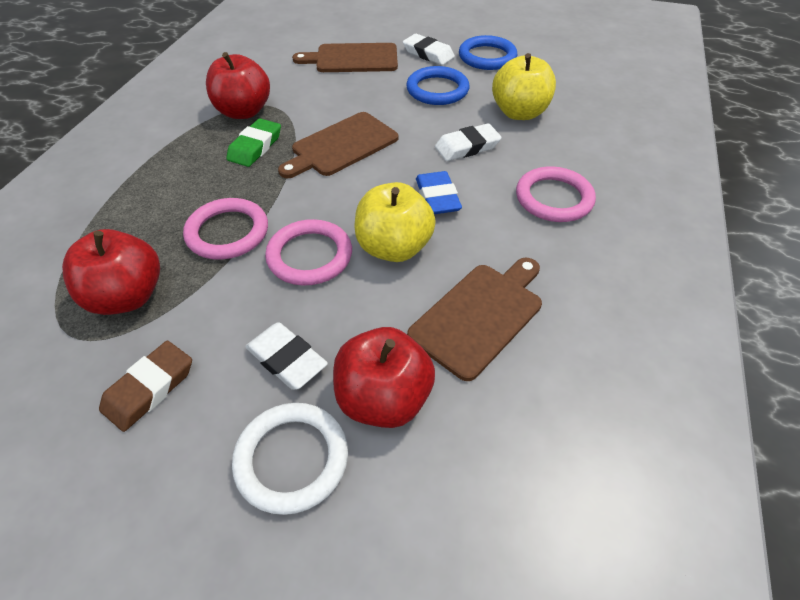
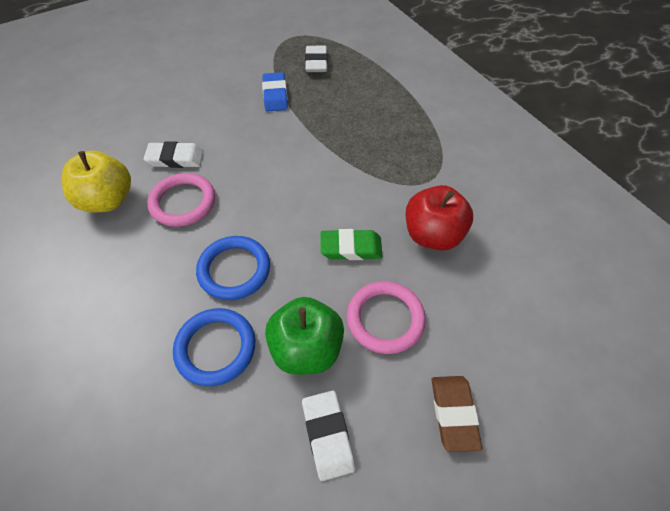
brown cutting board: 3 -> 0
green apple: 0 -> 1
pink ring: 3 -> 2
red apple: 3 -> 1
white ring: 1 -> 0
yellow apple: 2 -> 1

